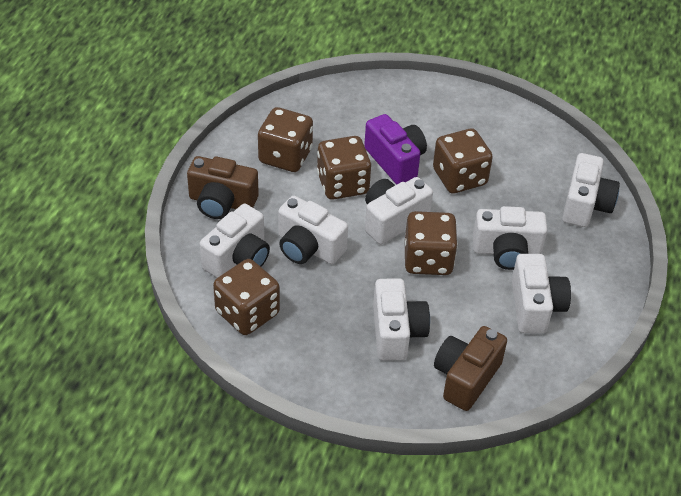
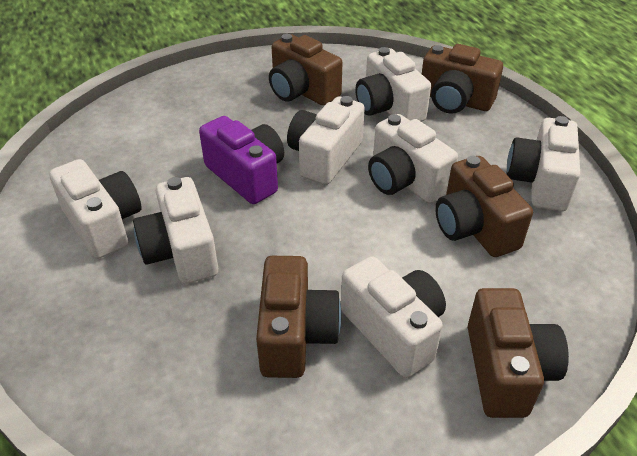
brown camera: 2 -> 5
brown dice: 5 -> 0

